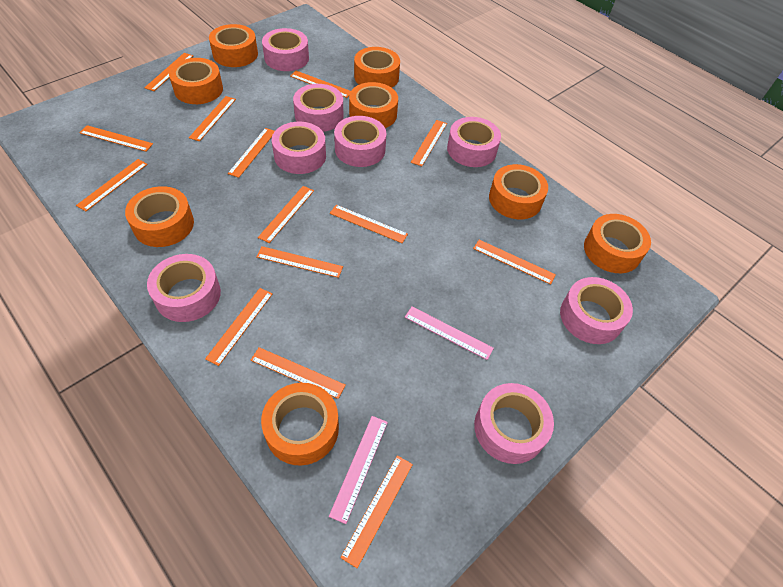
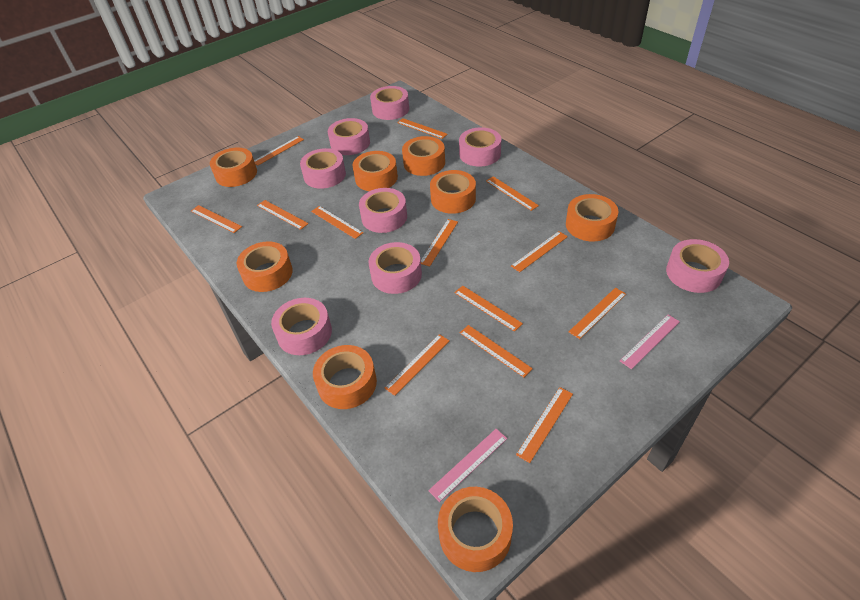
orange ruler: 14 -> 13

